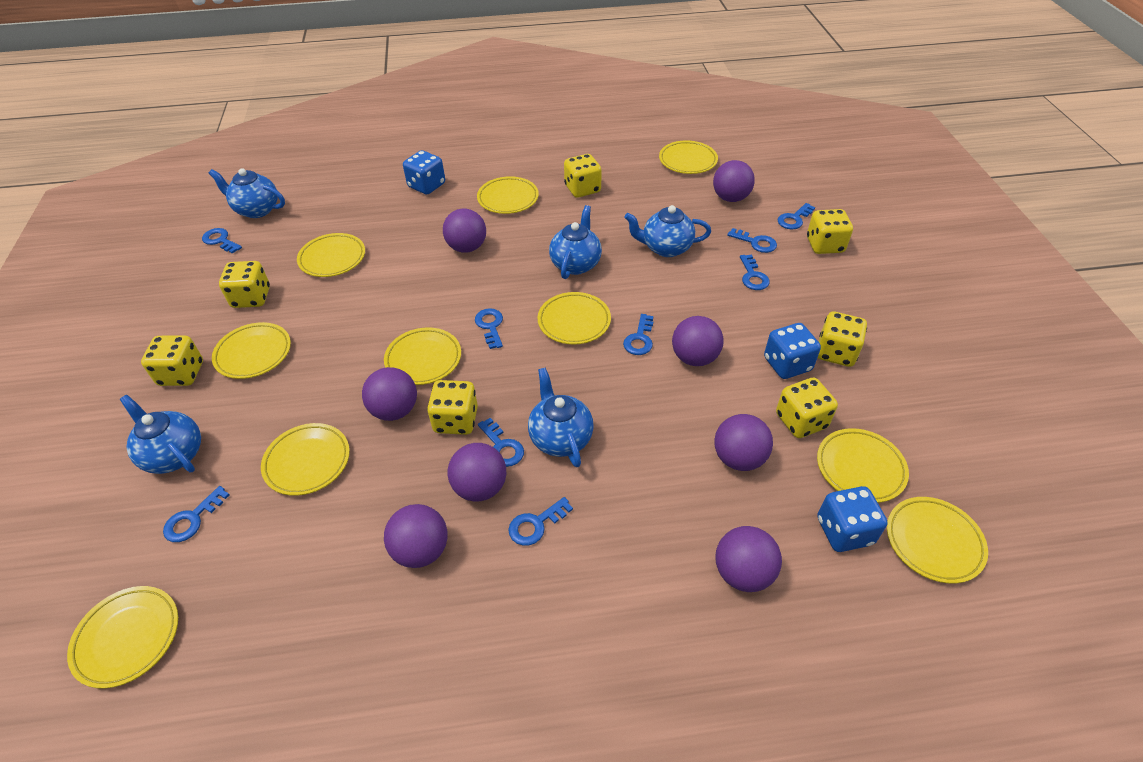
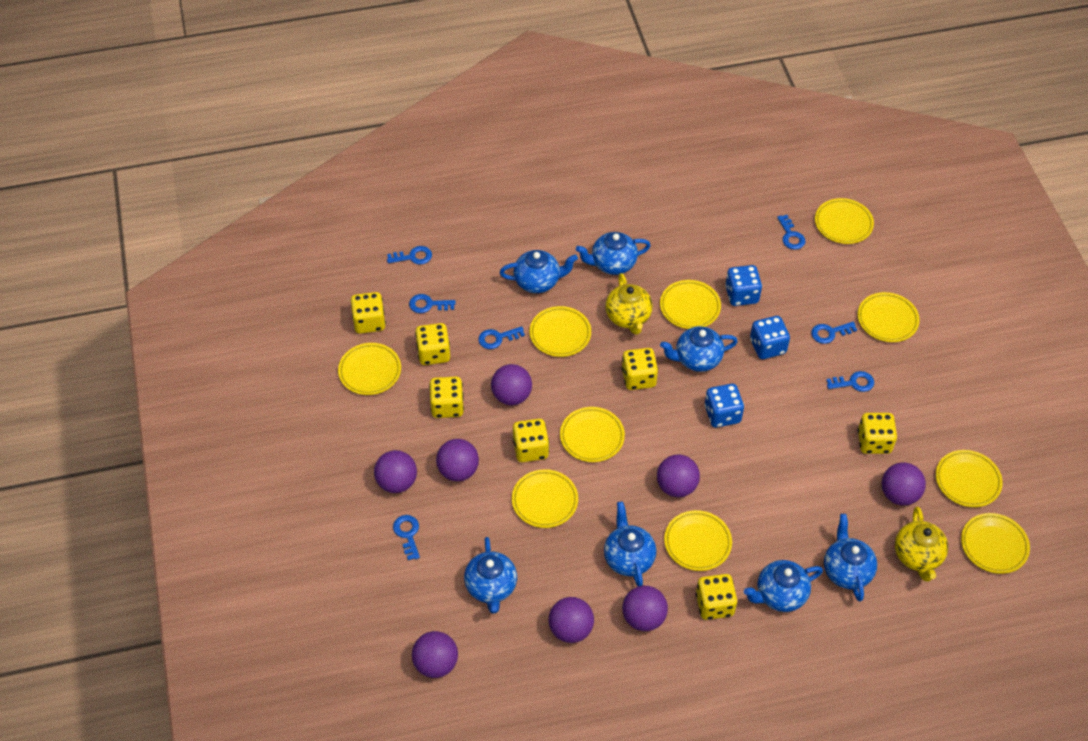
blue key: 9 -> 7
blue teapot: 5 -> 7
yellow teapot: 0 -> 2

